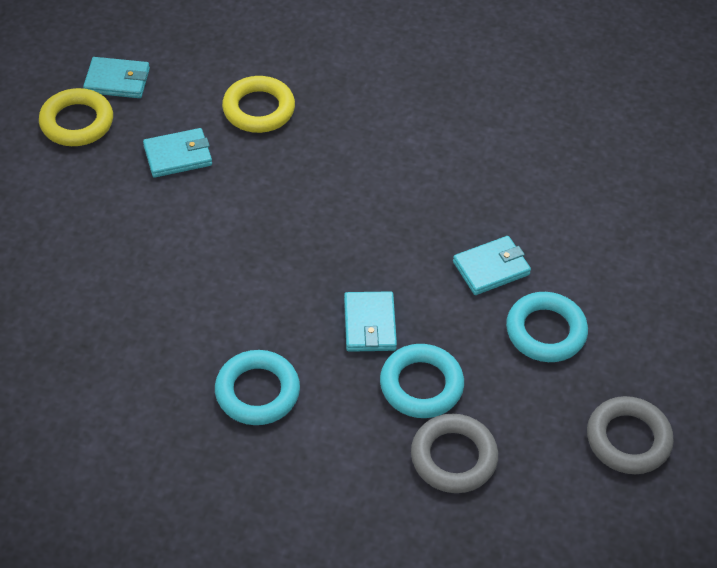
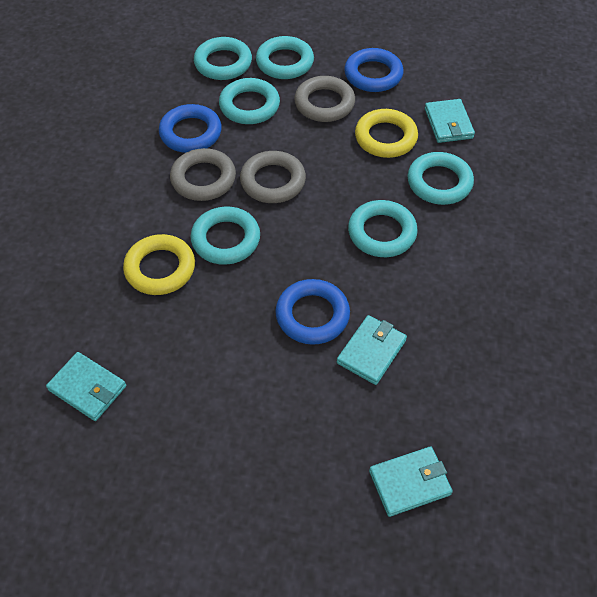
blue ring: 0 -> 3
grey ring: 2 -> 3
turquoise ring: 3 -> 6

